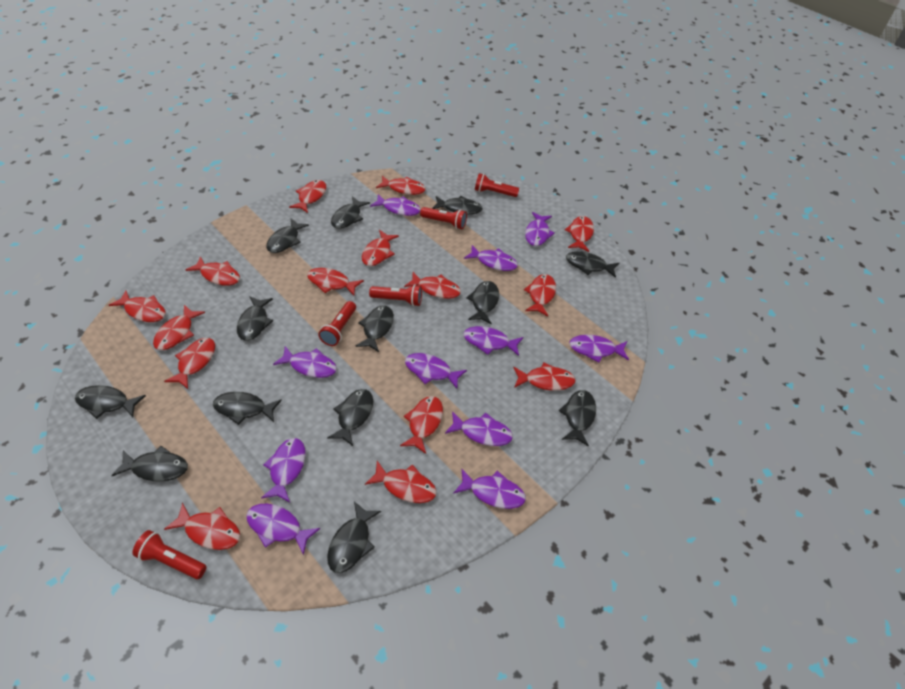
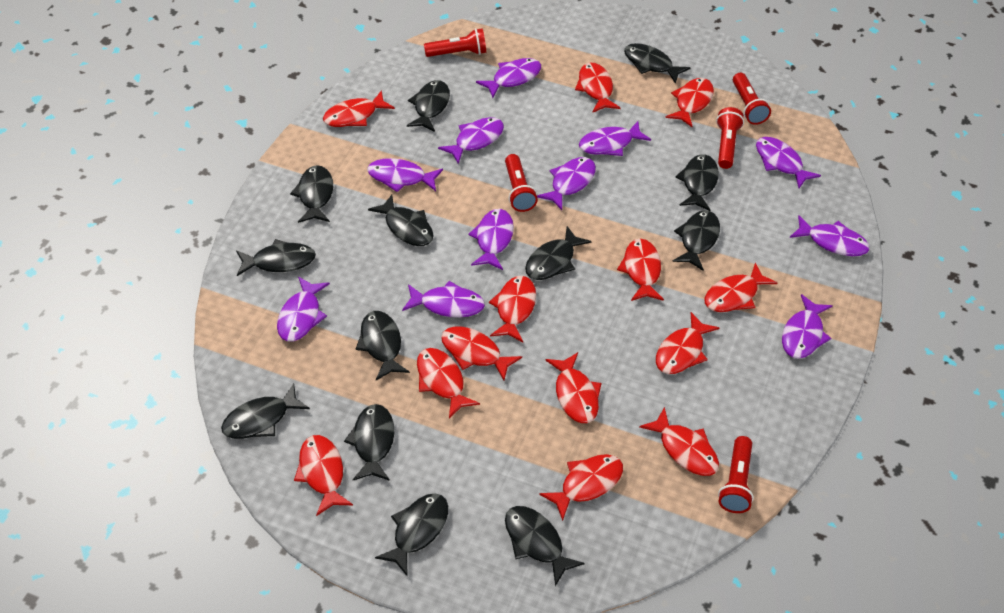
red fish: 15 -> 13

